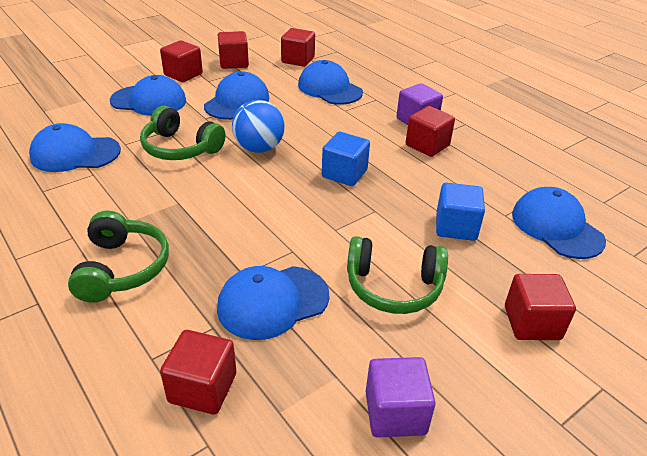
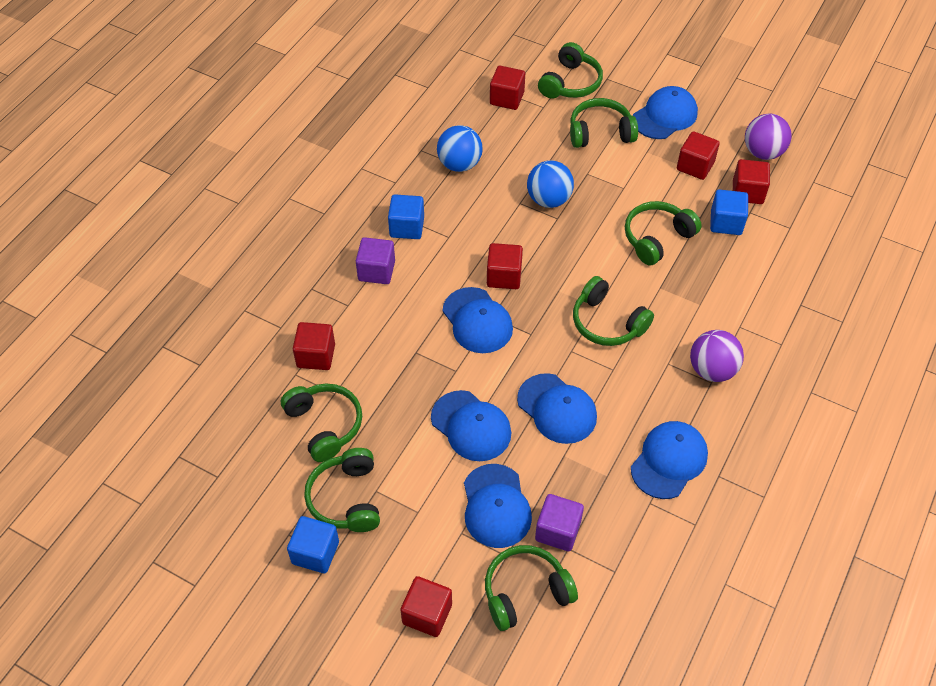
blue ball: 1 -> 2
blue cube: 2 -> 3
green headphones: 3 -> 7
purple ball: 0 -> 2

